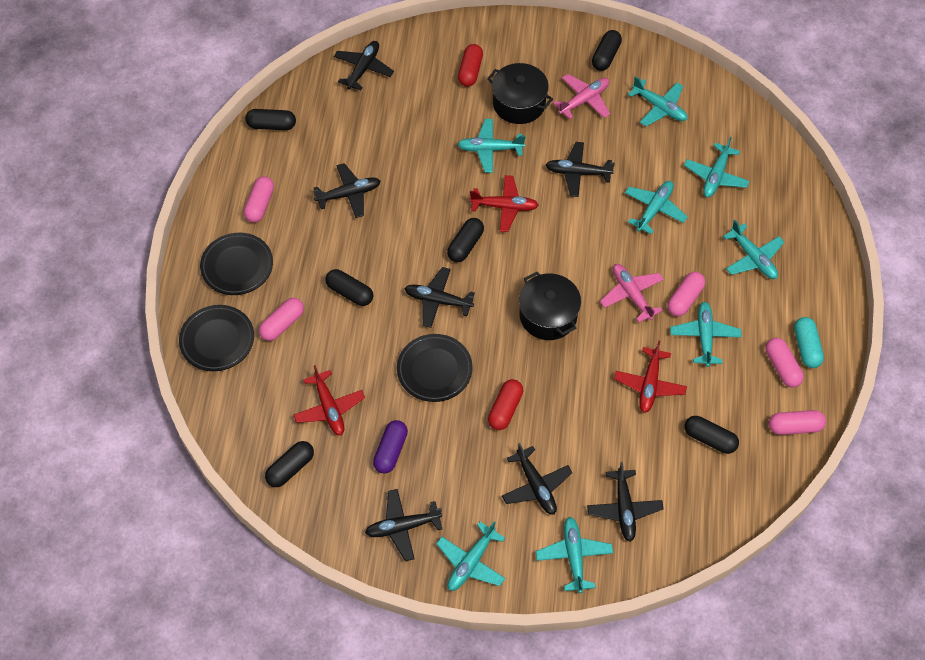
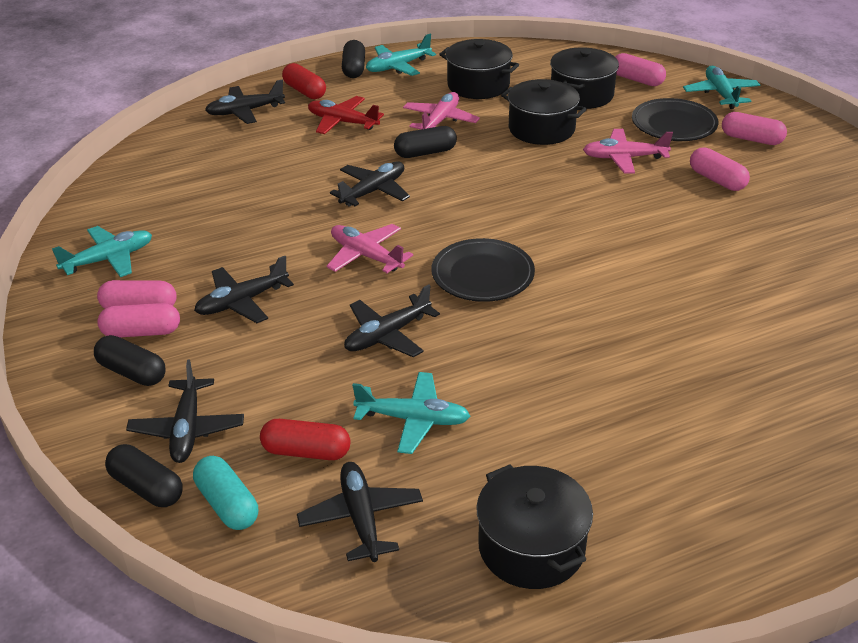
black capsule: 6 -> 4
black plane: 7 -> 6
black plate: 3 -> 2
black pot: 2 -> 4
pink plane: 2 -> 3
purple capsule: 1 -> 0
red plane: 3 -> 1
turquoise plane: 8 -> 4

